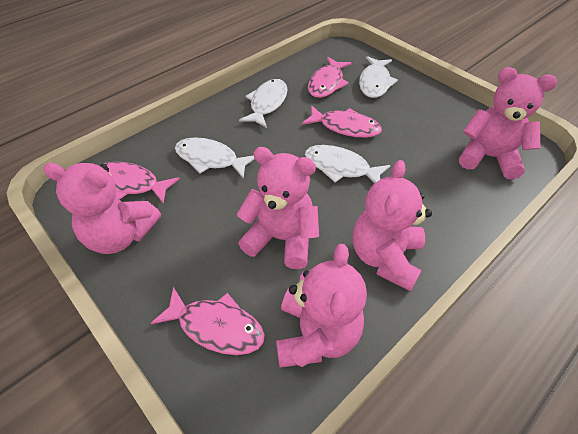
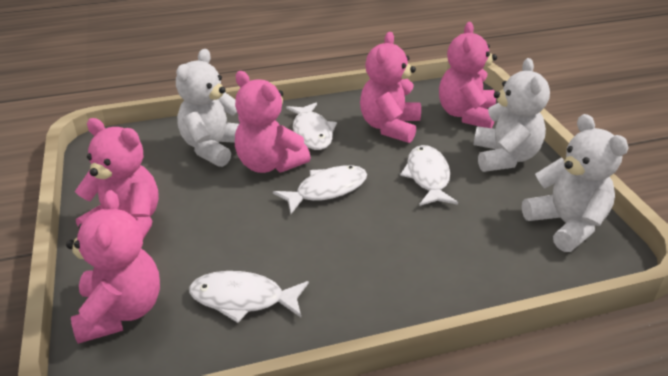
pink fish: 4 -> 0
white teddy bear: 0 -> 3

